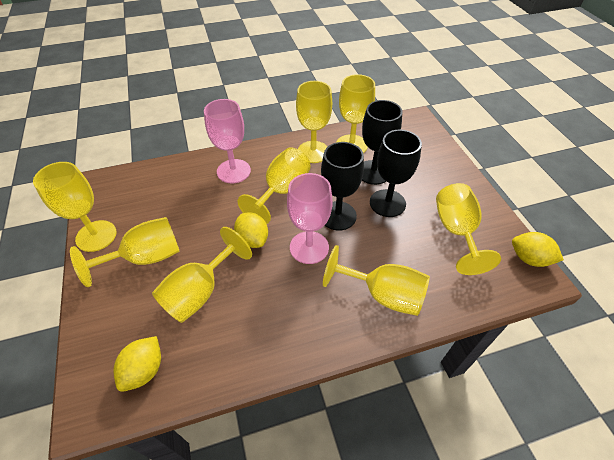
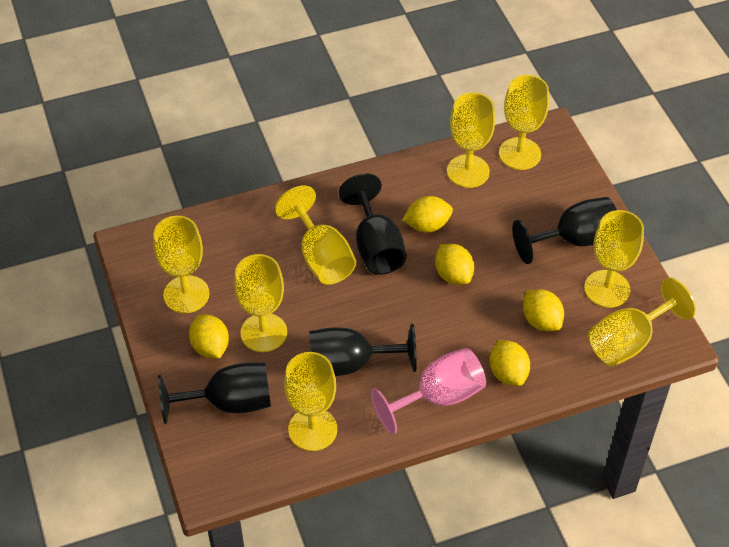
black goblet: 3 -> 4
pink goblet: 2 -> 1
yellow lemon: 3 -> 5

